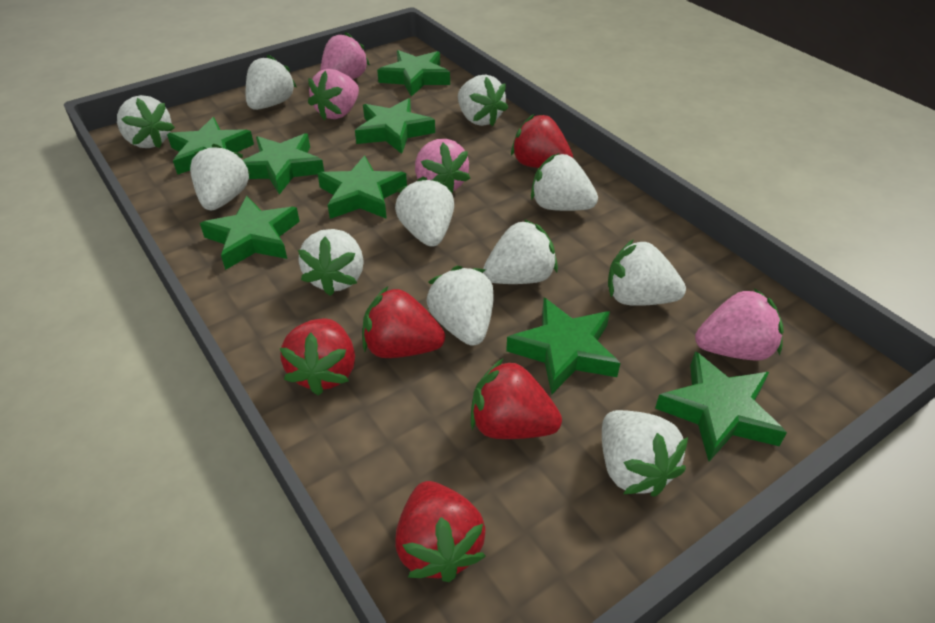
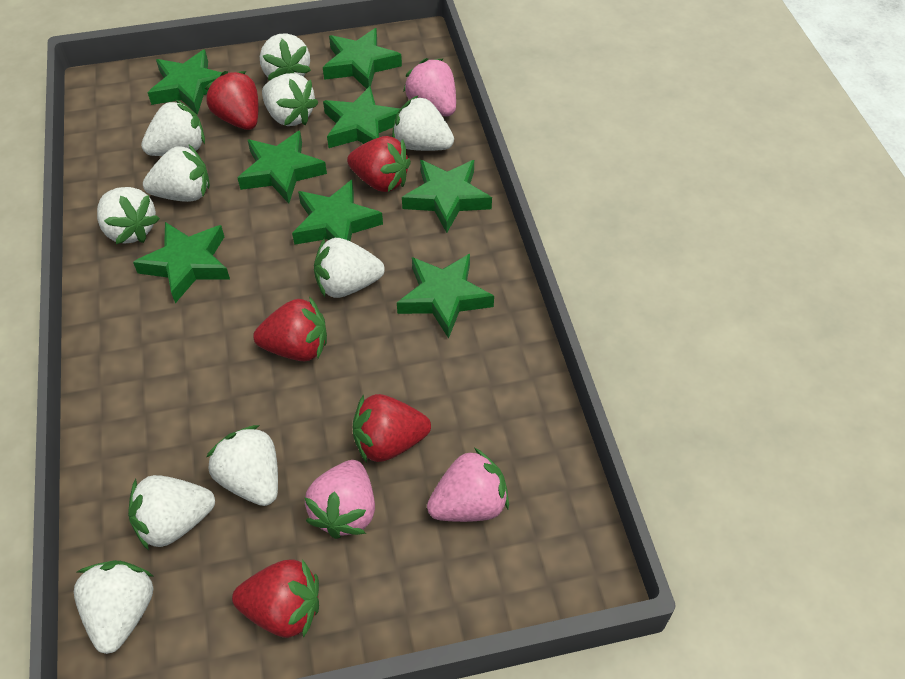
pink strawberry: 4 -> 3
white strawberry: 11 -> 10

